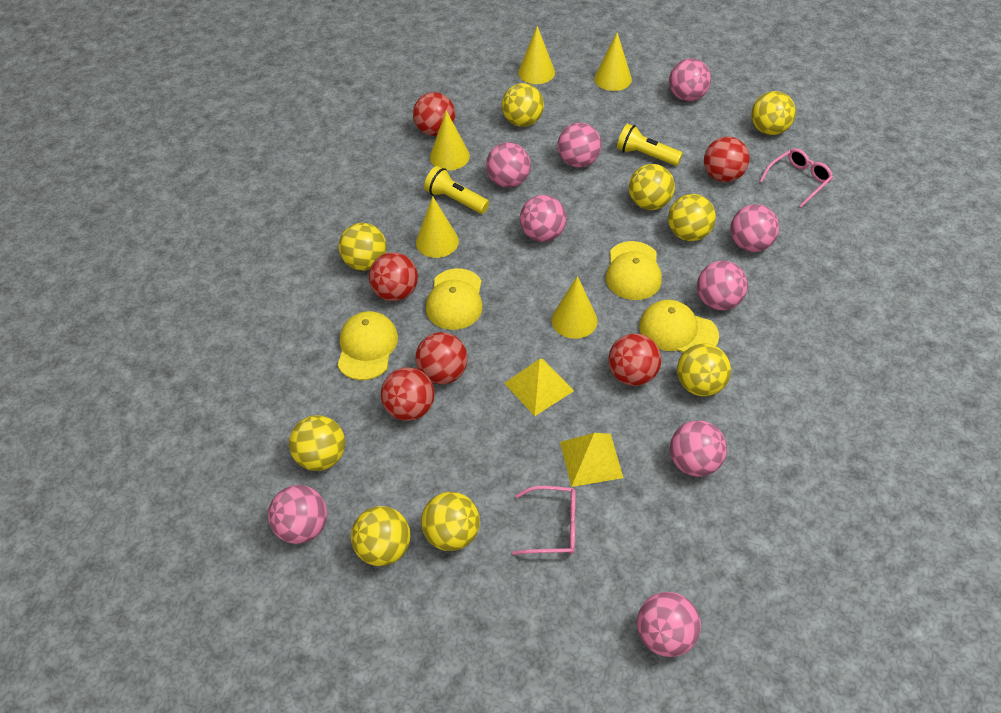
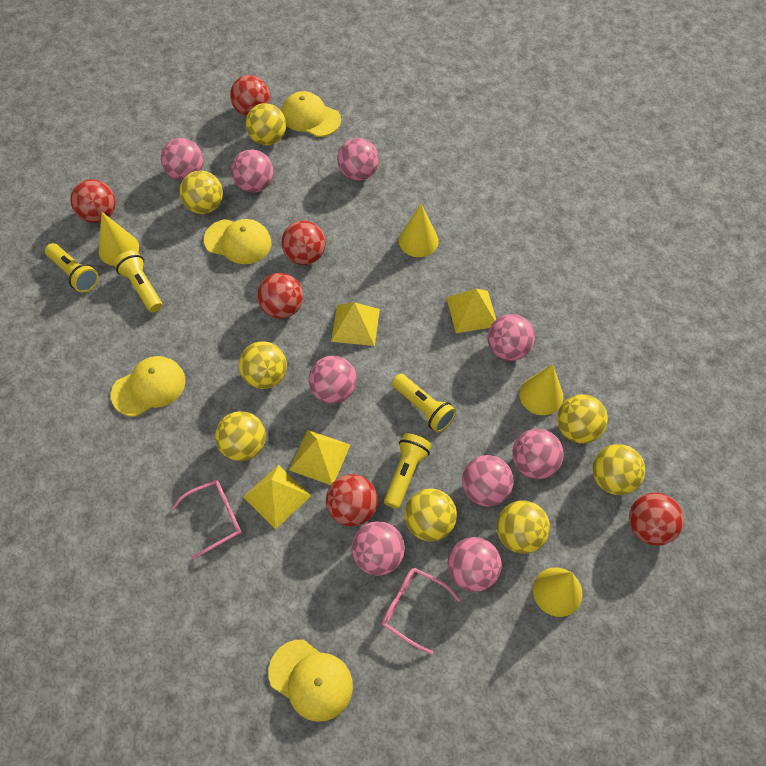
yellow ball: 9 -> 8
yellow cone: 5 -> 4
yellow flashlight: 2 -> 4
yellow pyramid: 2 -> 4

